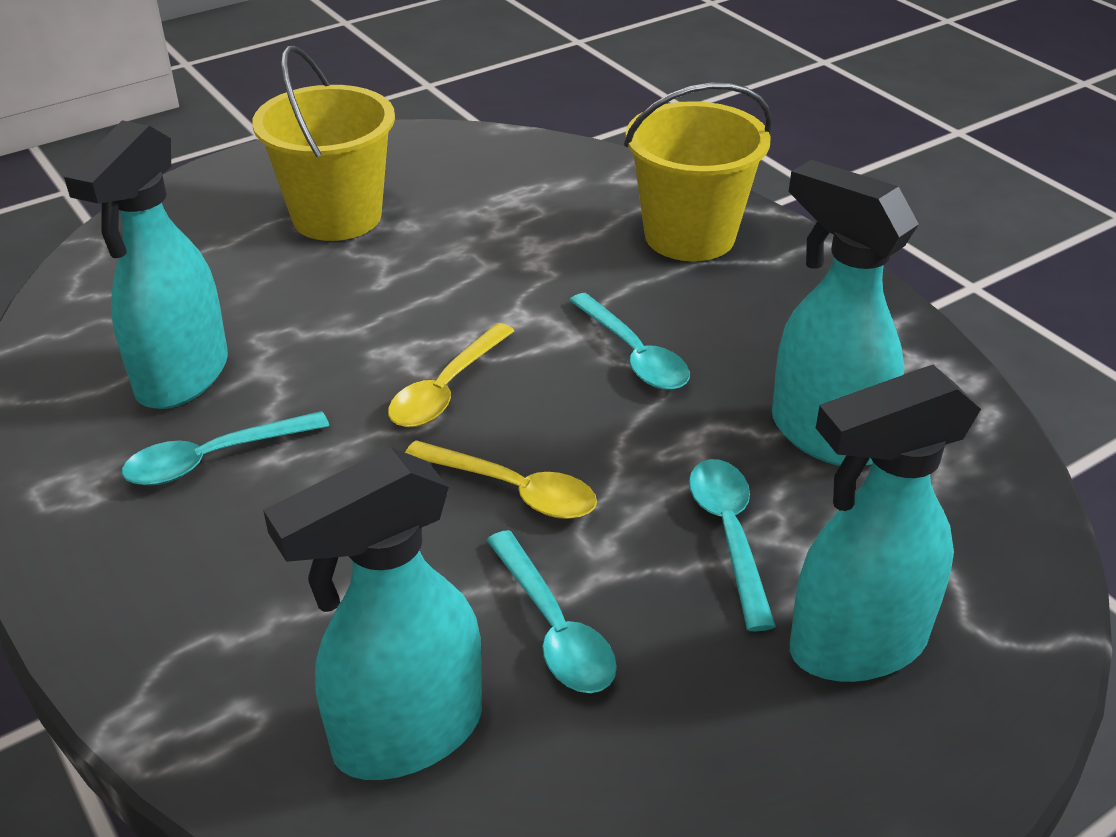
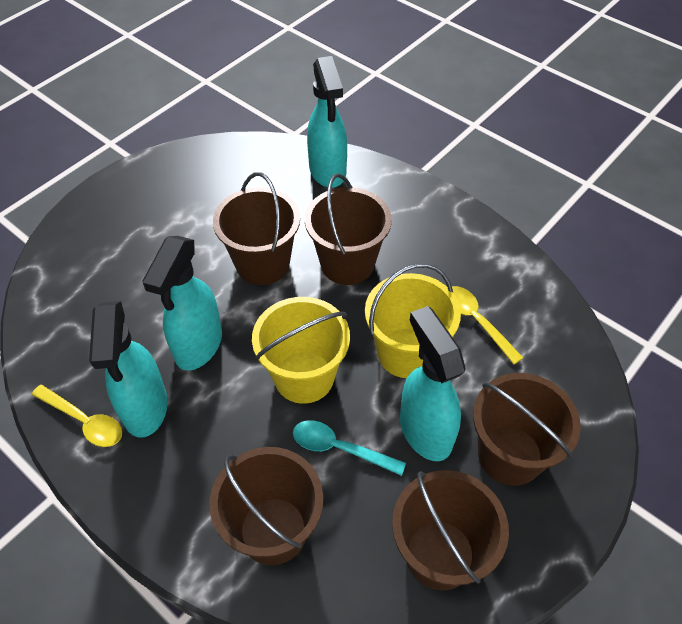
brown bucket: 0 -> 5
turquoise spoon: 4 -> 1

